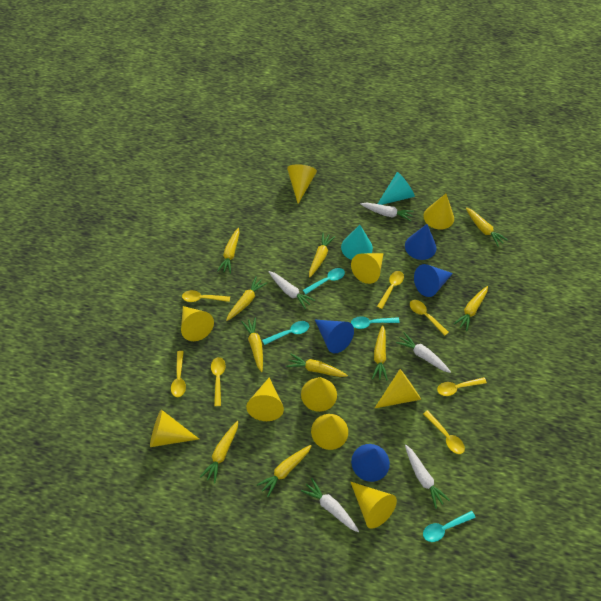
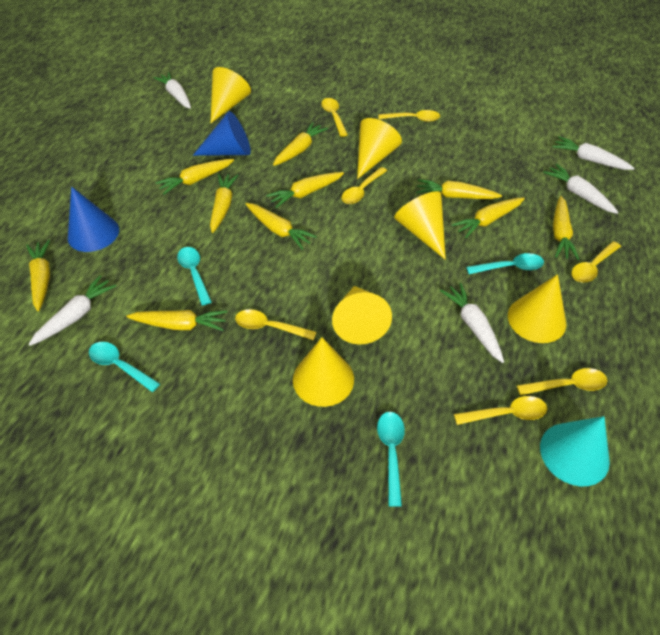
blue cone: 4 -> 2
turquoise cone: 2 -> 1
yellow cone: 10 -> 6

